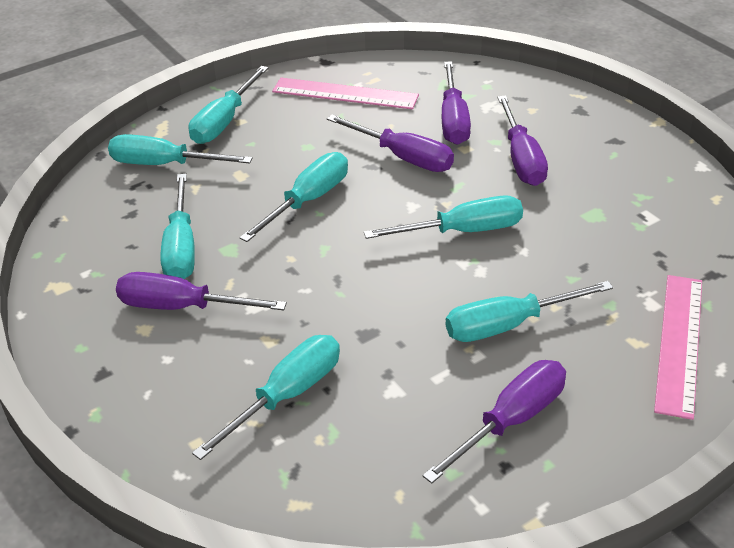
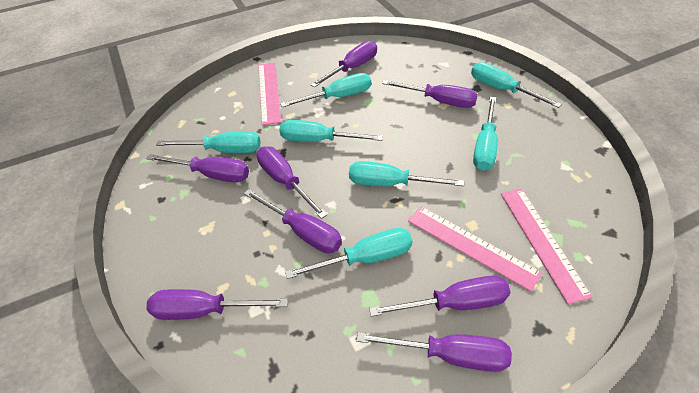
pink ruler: 2 -> 3
purple screwdriver: 5 -> 8

